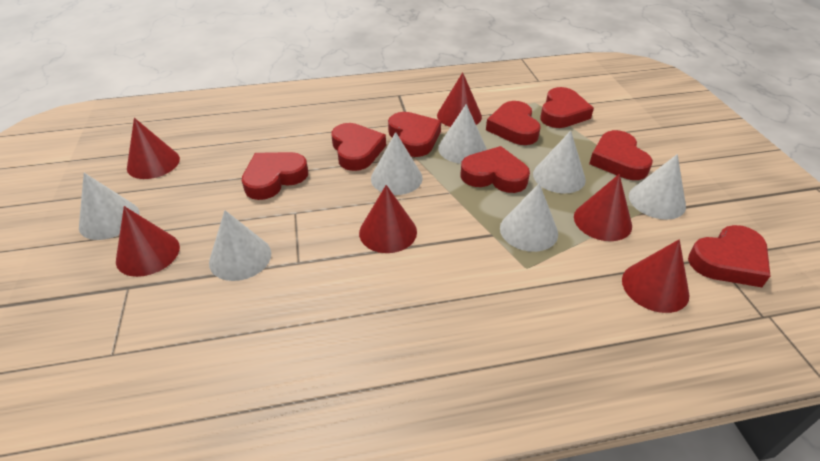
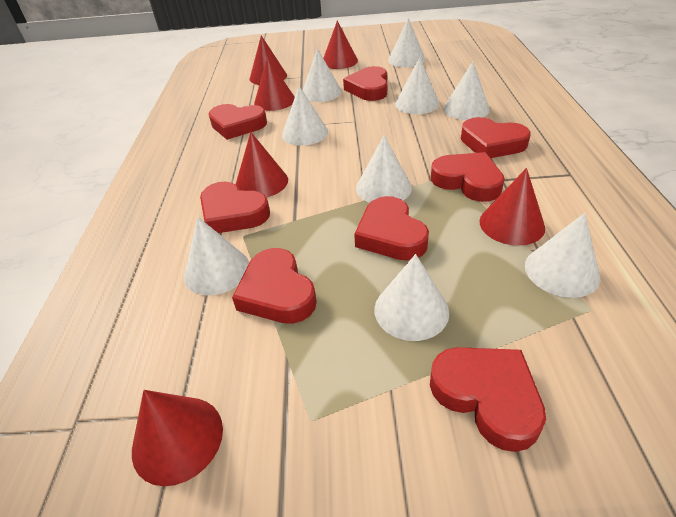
white cone: 7 -> 9

